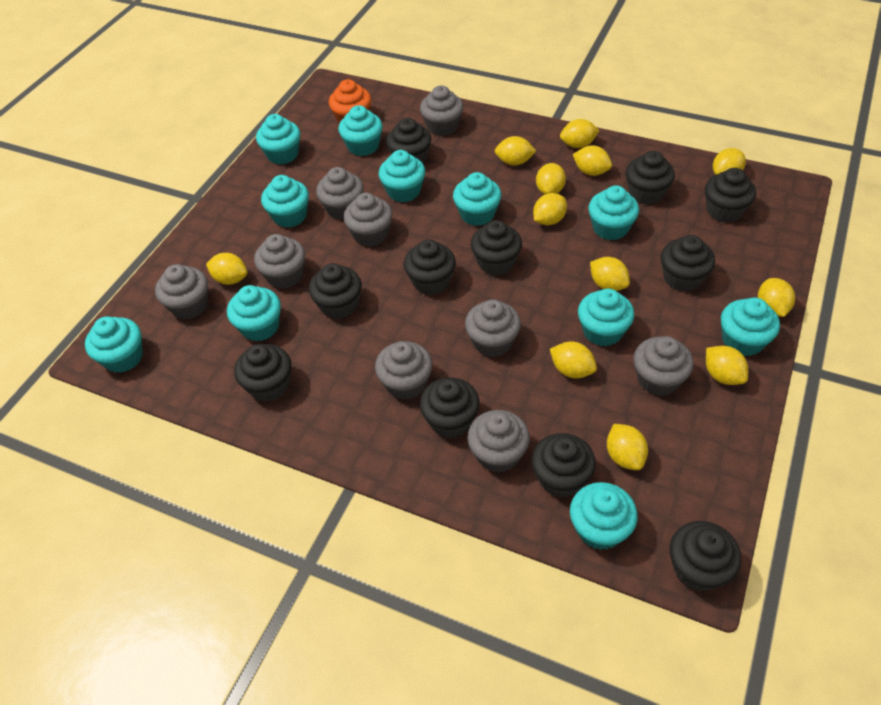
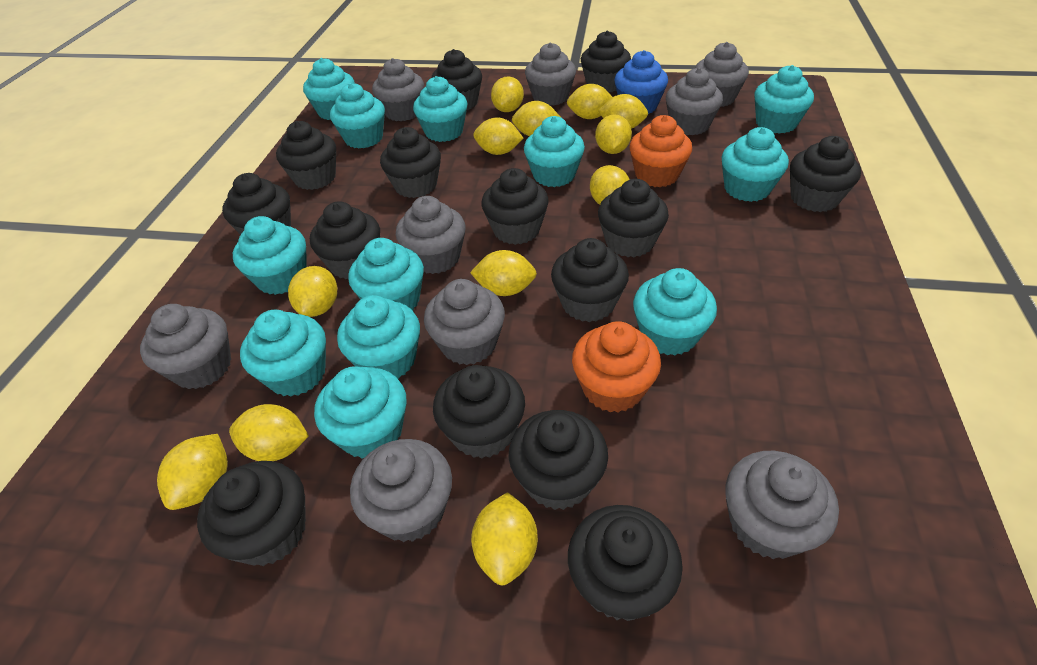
black cupcake: 11 -> 14
blue cupcake: 0 -> 1
orange cupcake: 1 -> 2
turquoise cupcake: 11 -> 12

